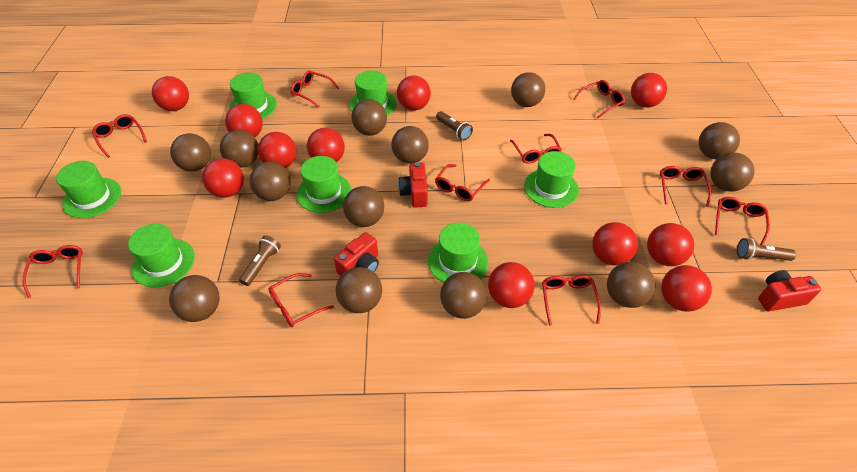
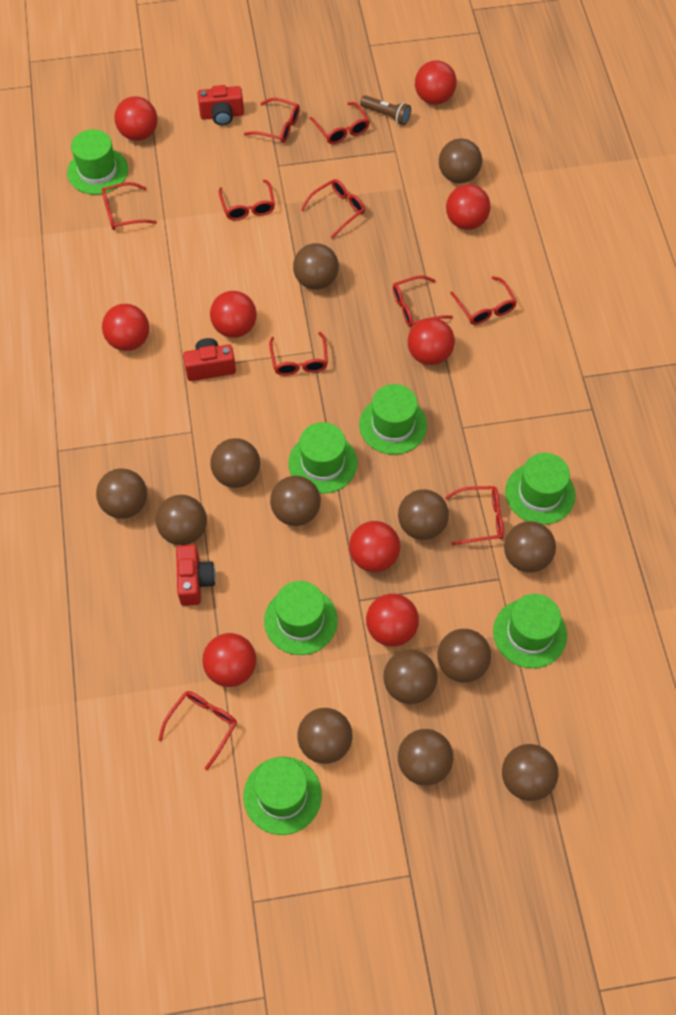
brown flashlight: 3 -> 1
red ball: 11 -> 9

